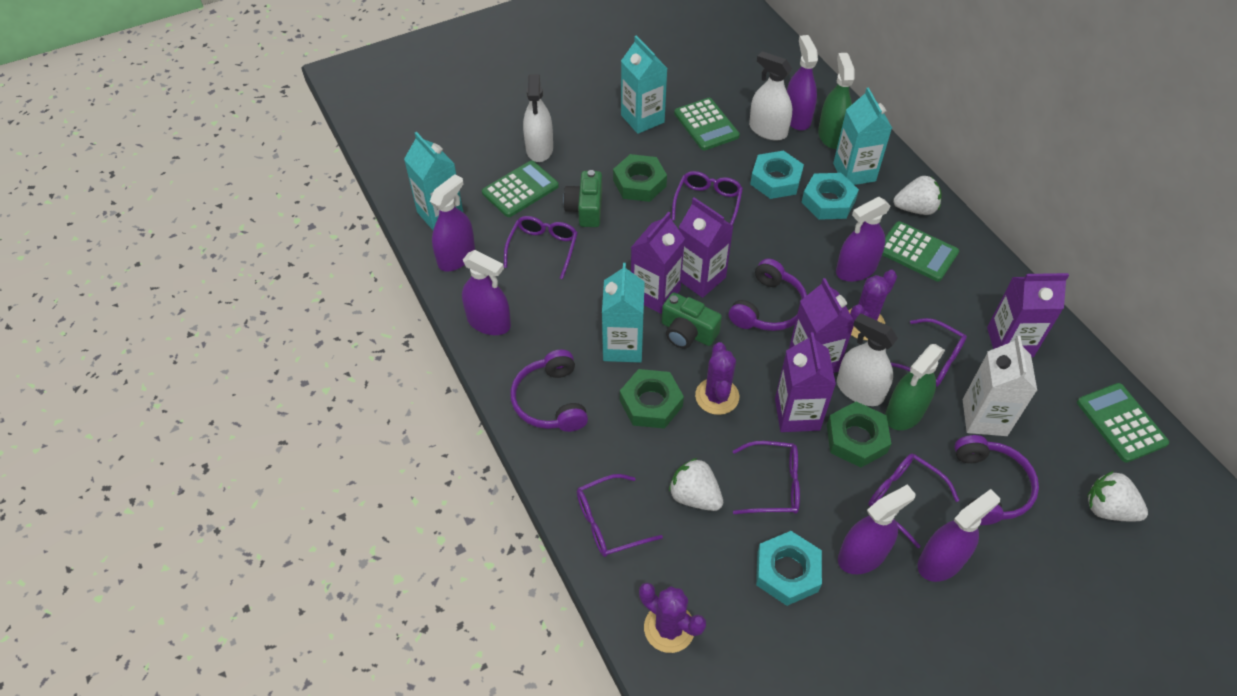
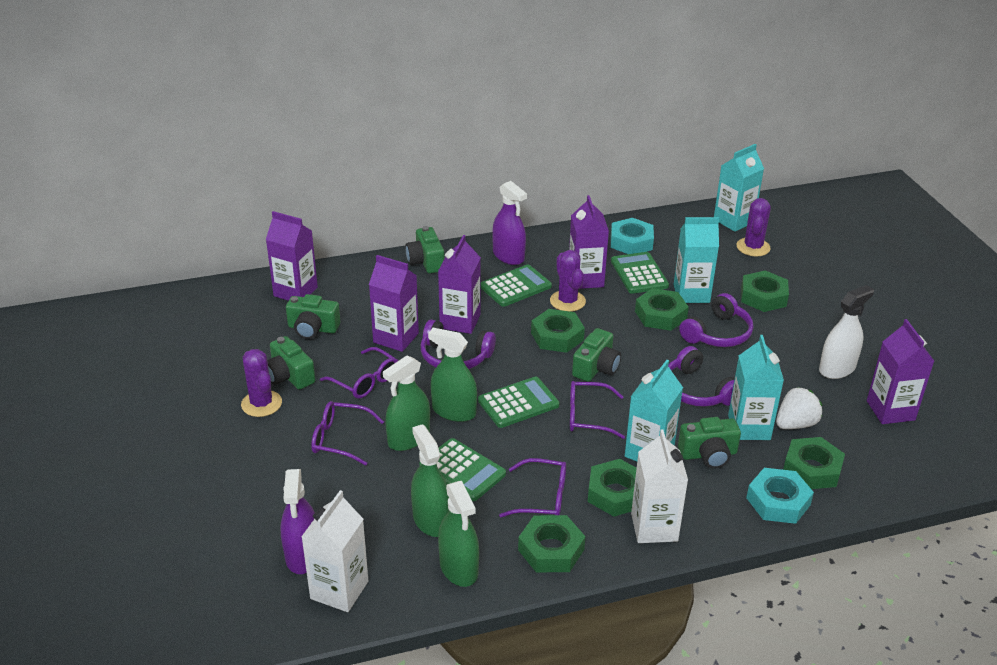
green camera: 2 -> 5
green nut: 3 -> 6
green spray bottle: 2 -> 4
purple glasses: 6 -> 4
purple spray bottle: 6 -> 2
turquoise nut: 3 -> 2
white carton: 1 -> 2
white spray bottle: 3 -> 1
white strawberry: 3 -> 1

